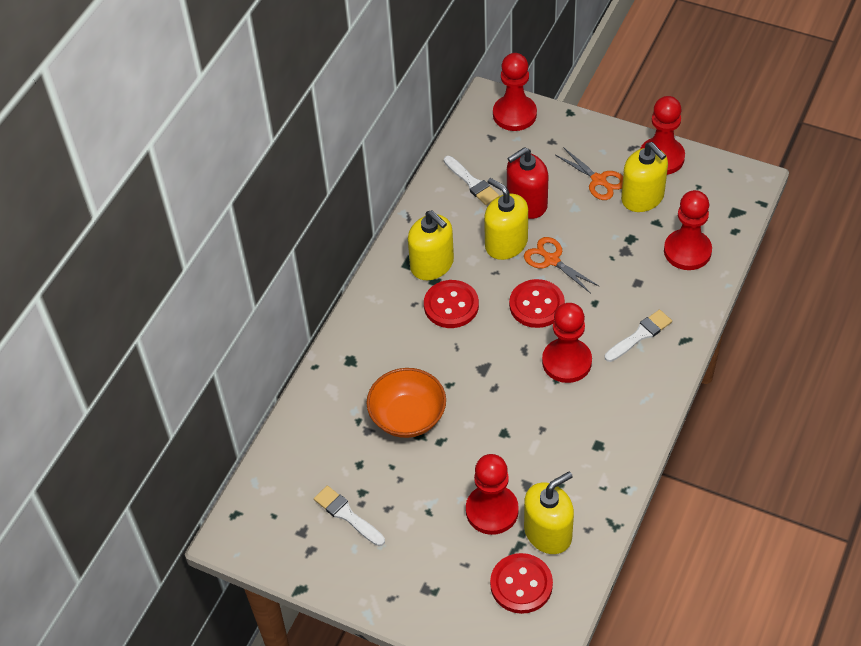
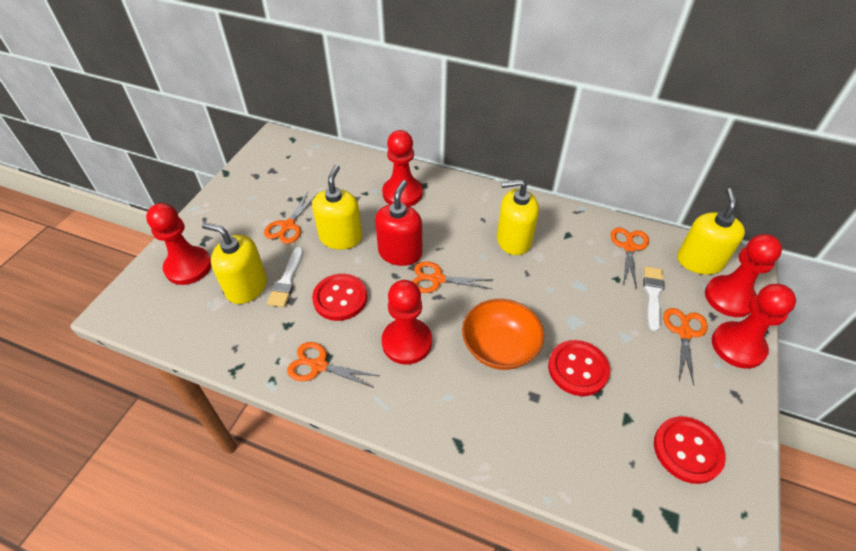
orange scissors: 2 -> 5
white brush: 3 -> 2

